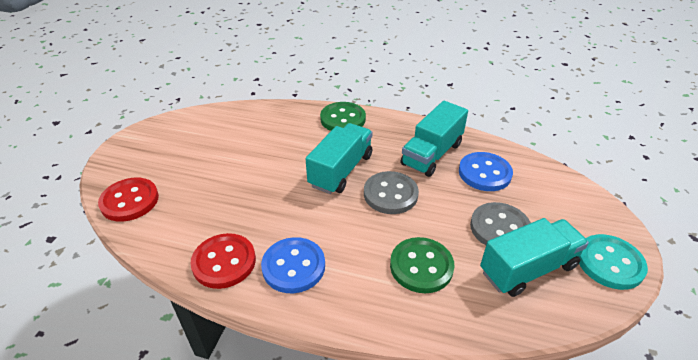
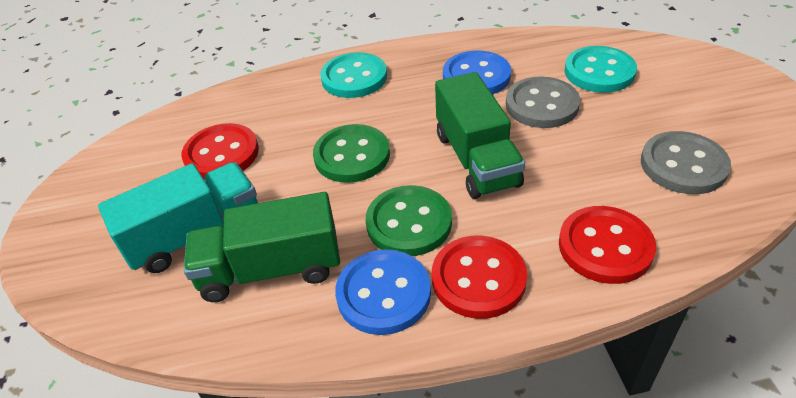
green truck: 0 -> 2
red button: 2 -> 3
turquoise button: 1 -> 2
turquoise truck: 3 -> 1

